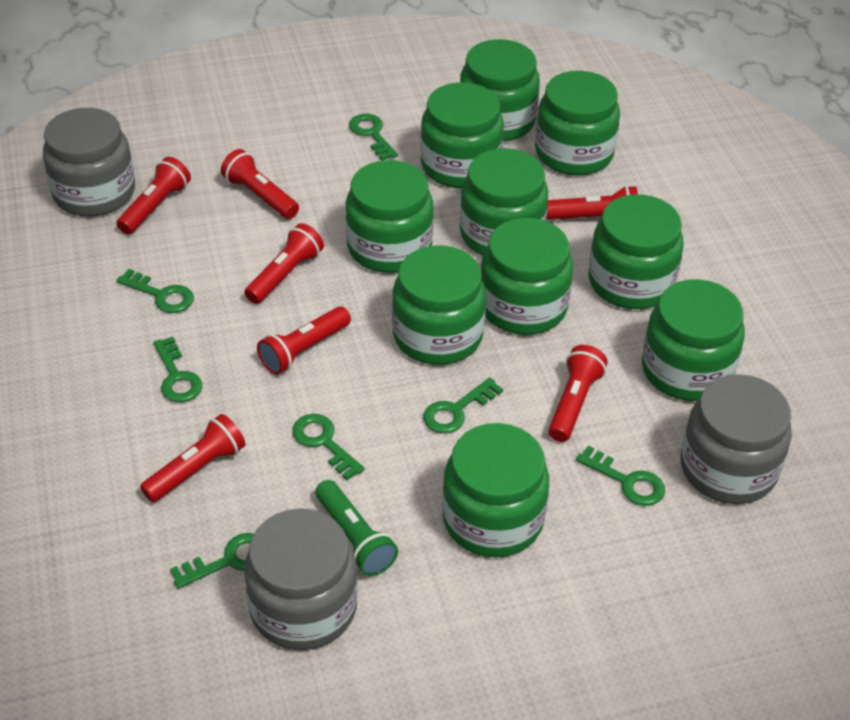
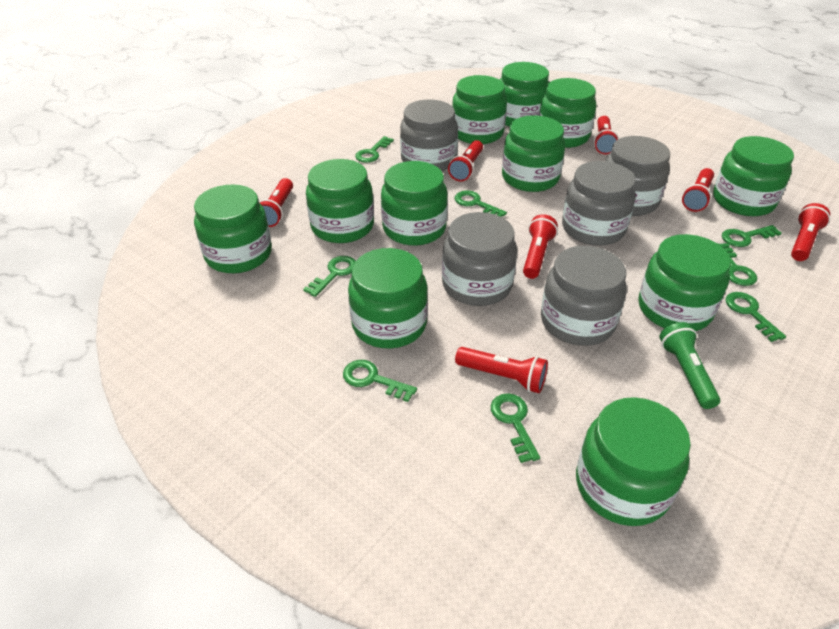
green jar: 10 -> 11
green key: 7 -> 8
grey jar: 3 -> 5

